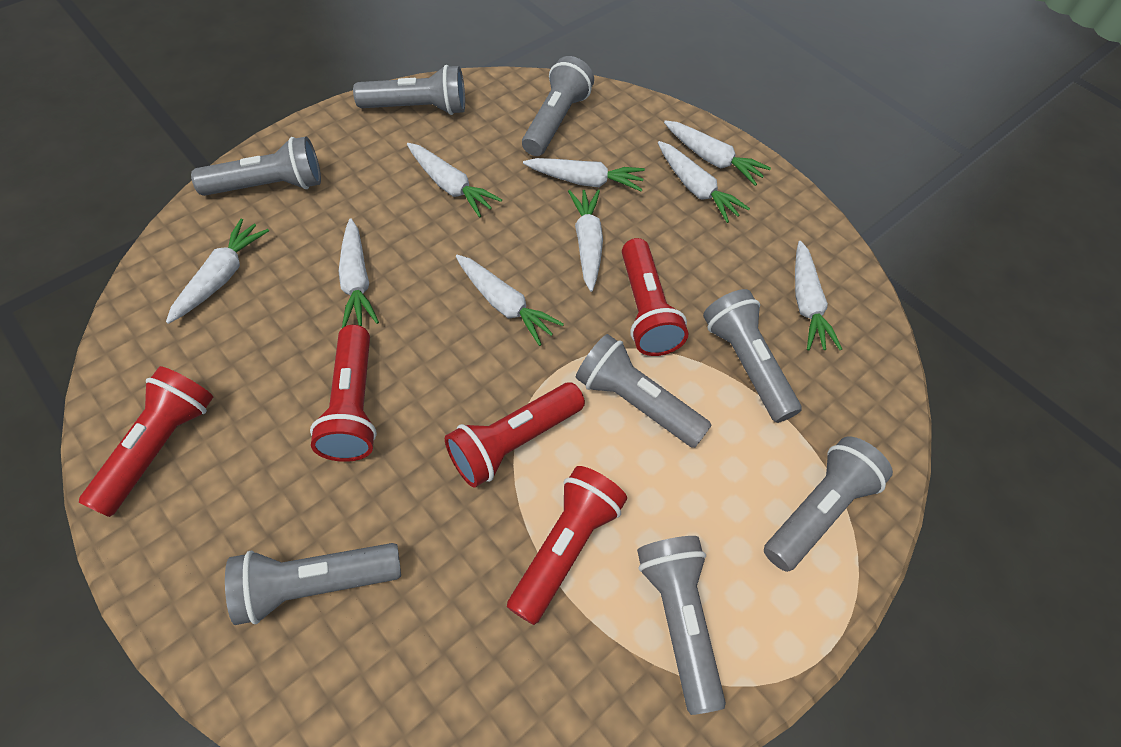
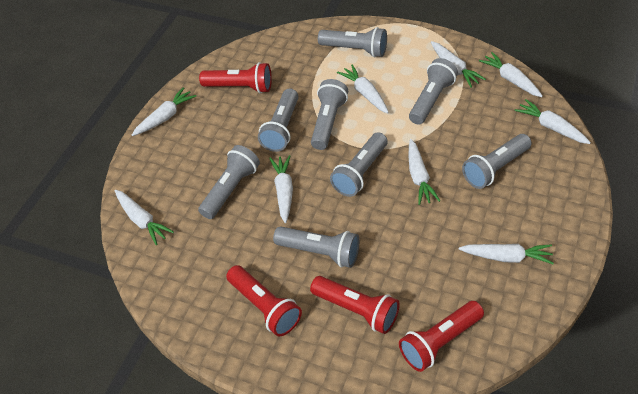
red flashlight: 5 -> 4

